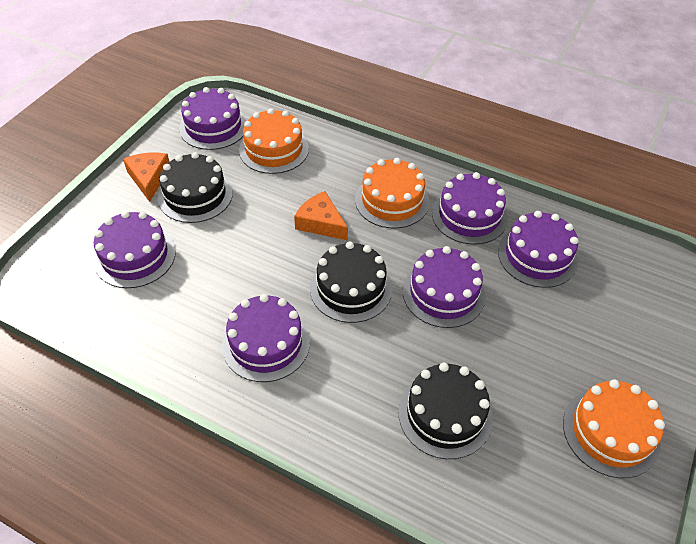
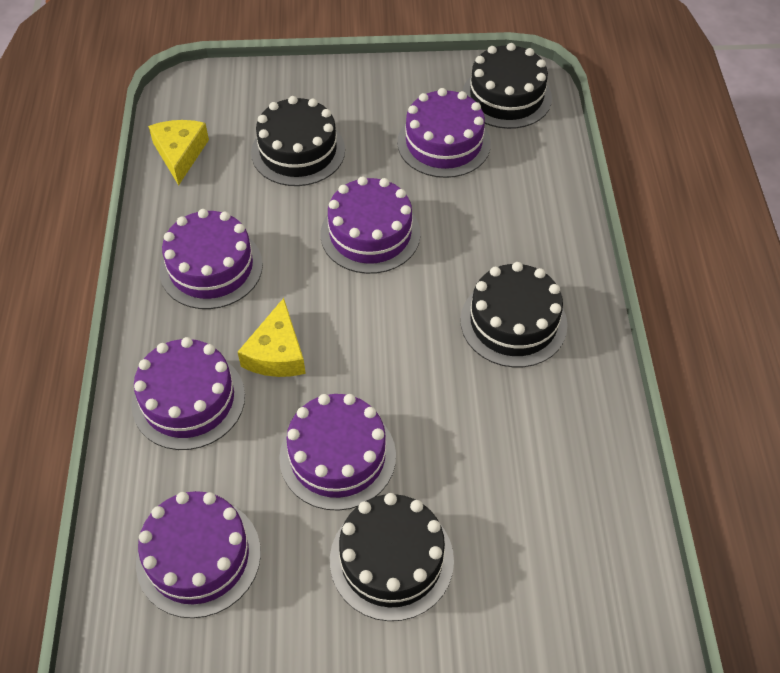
black cake: 3 -> 4
orange cake: 3 -> 0
orange cheese: 2 -> 0
yellow cheese: 0 -> 2

